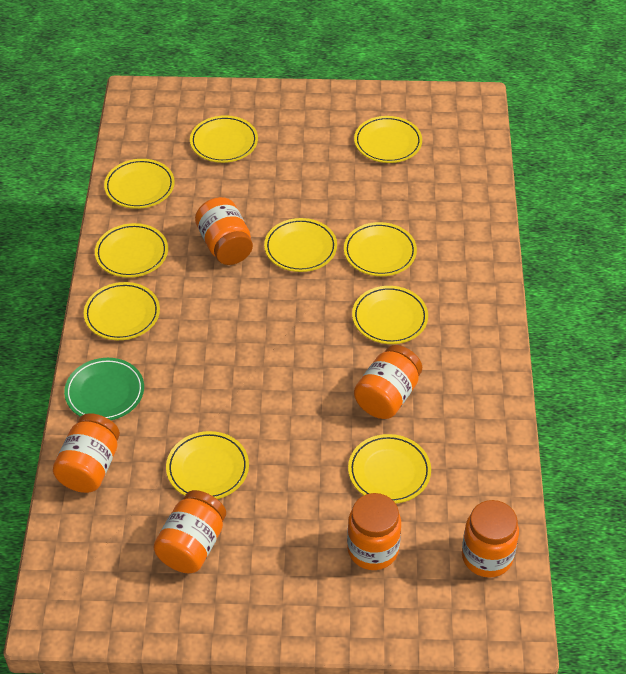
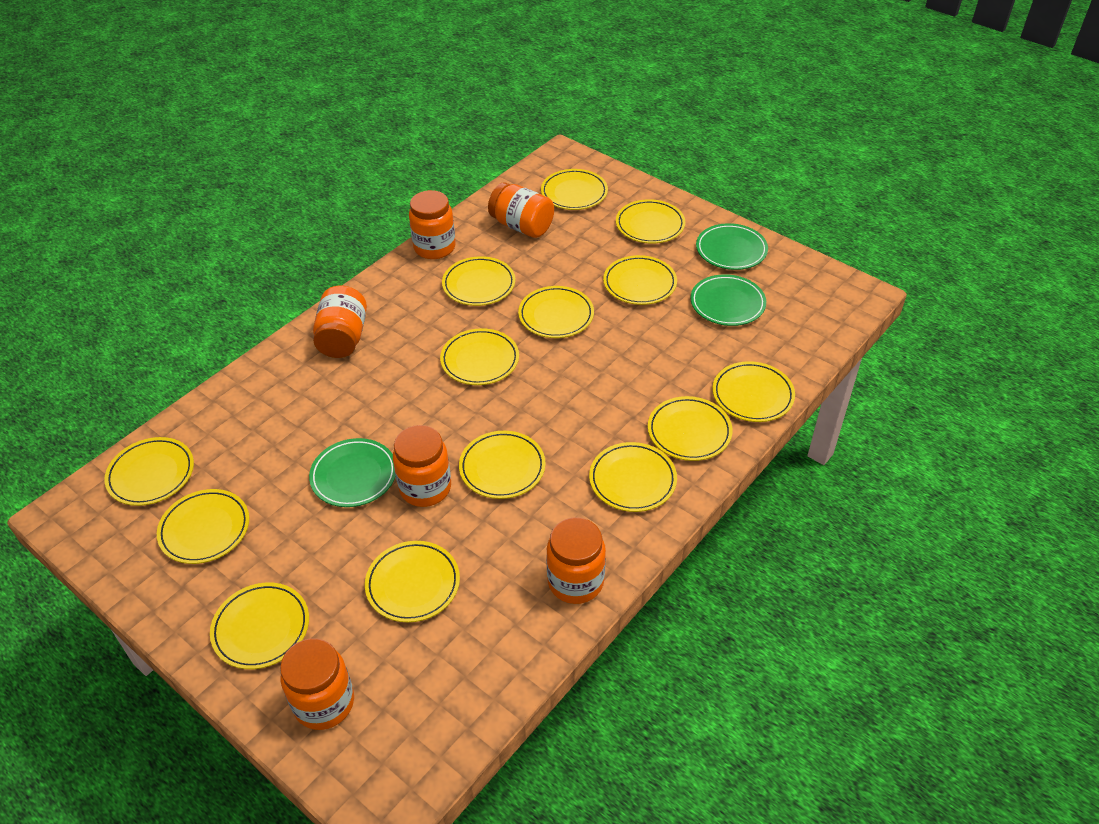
green plate: 1 -> 3
yellow plate: 10 -> 14

